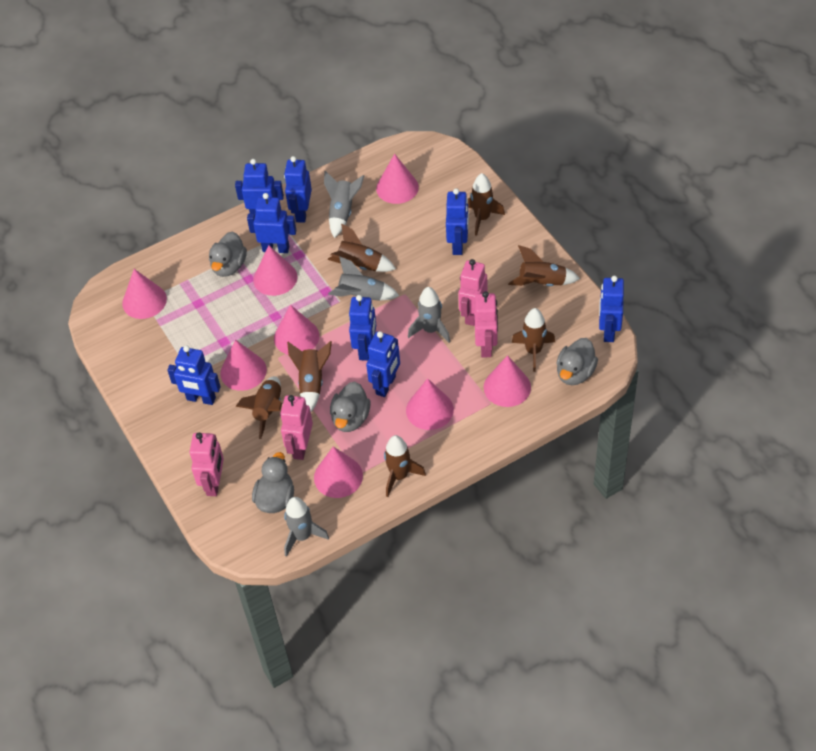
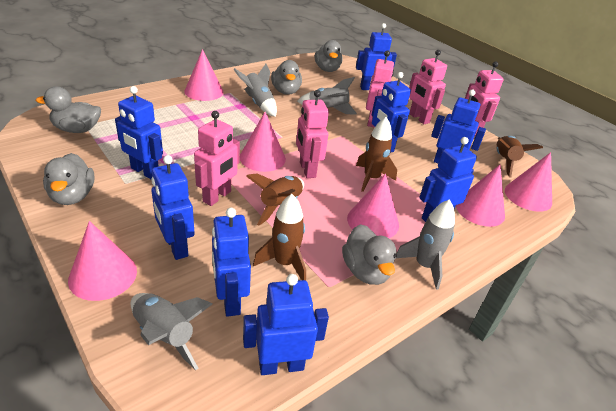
brown rocket: 7 -> 4
grey duck: 4 -> 5
pink cone: 8 -> 6
pink robot: 4 -> 5

